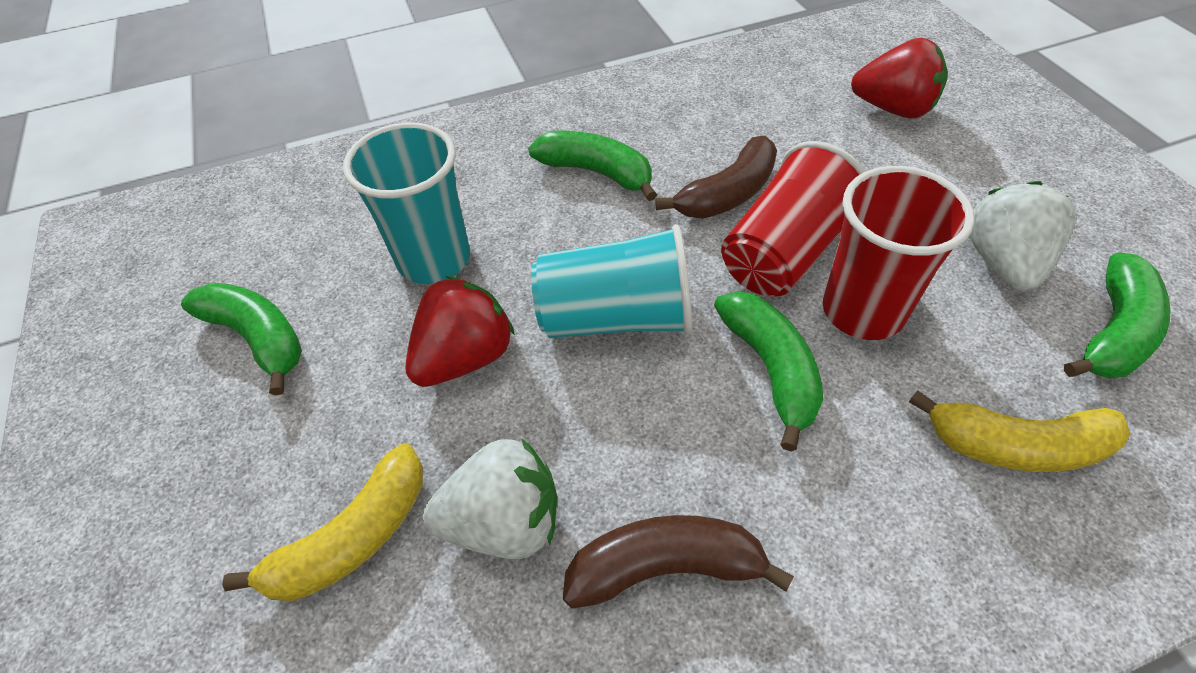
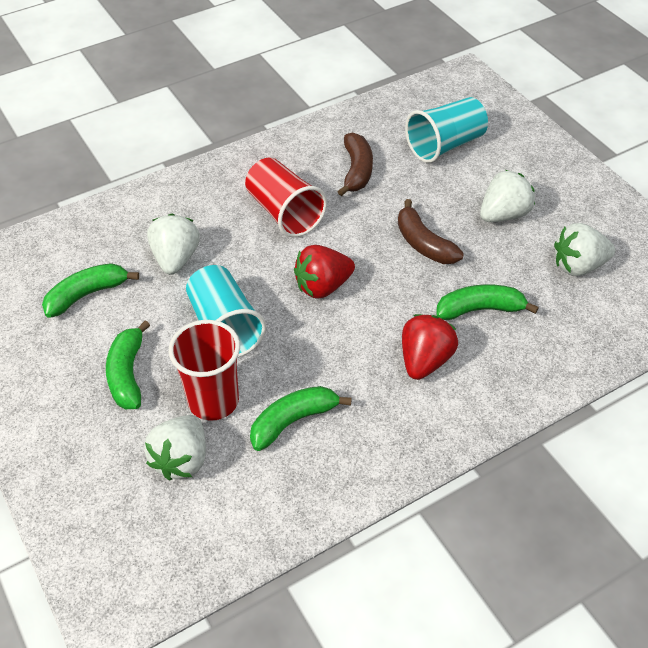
white strawberry: 2 -> 4
yellow banana: 2 -> 0

